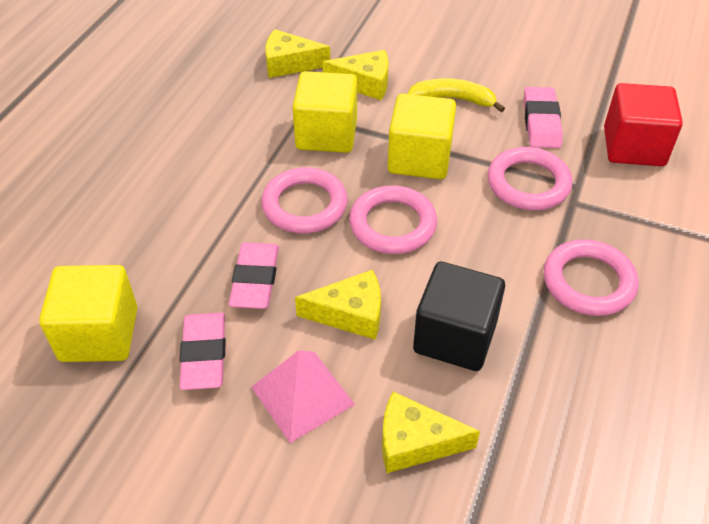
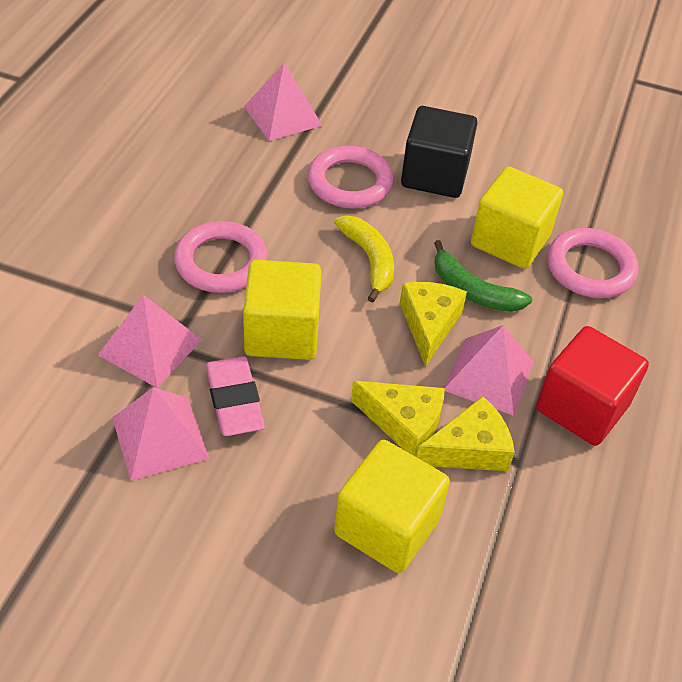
green banana: 0 -> 1
pink eraser: 3 -> 1
pink pyramid: 1 -> 4
pink ring: 4 -> 3
yellow cheese: 4 -> 3

